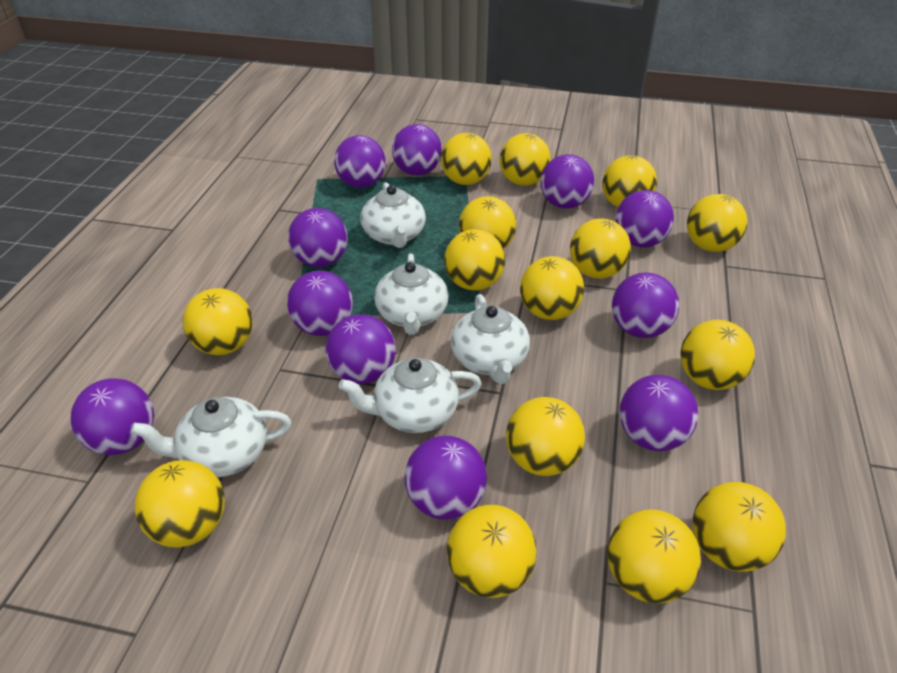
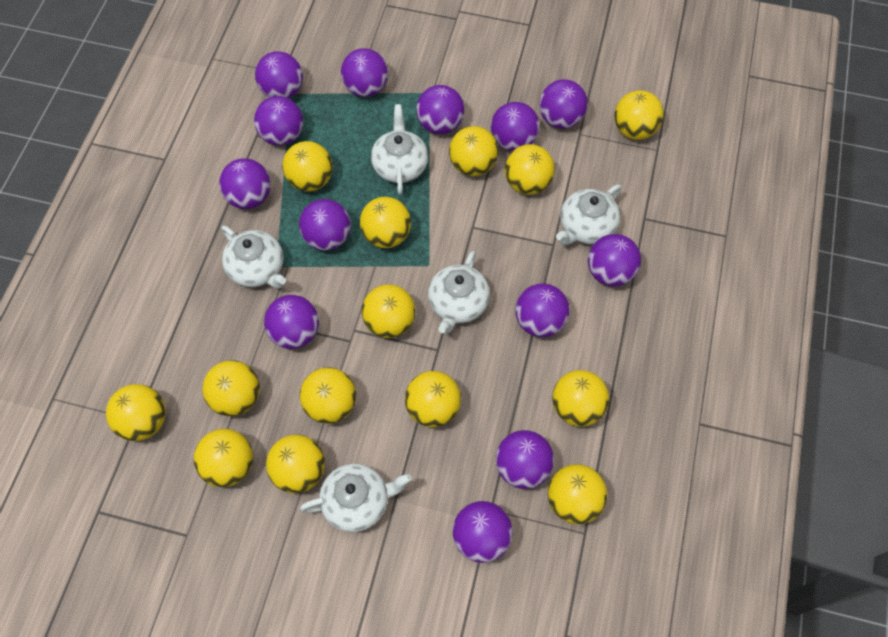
purple ball: 11 -> 13
yellow ball: 15 -> 14

